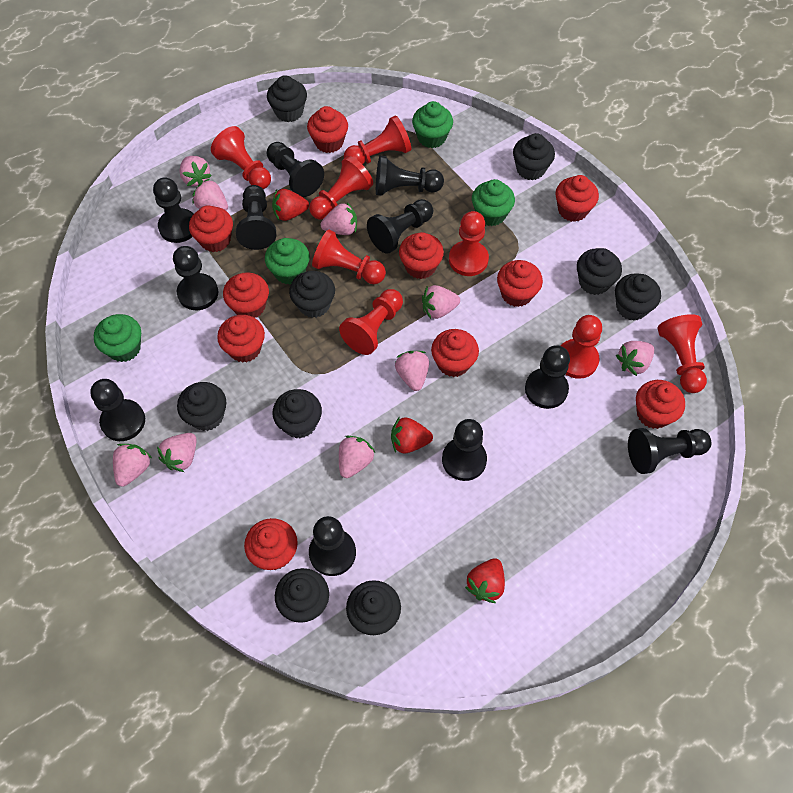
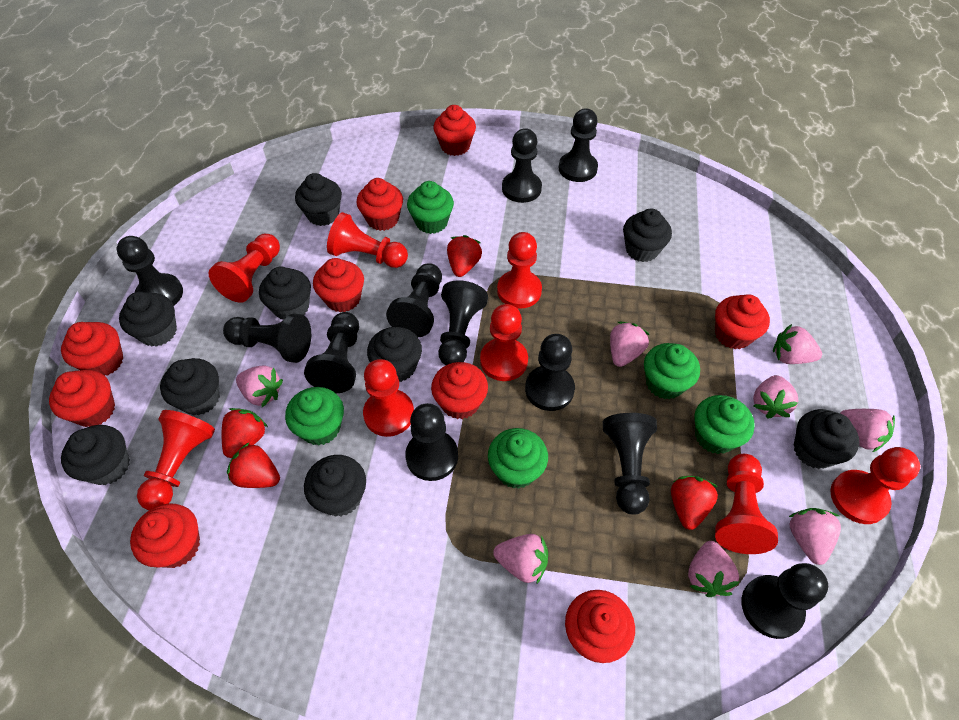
green cupcake: 4 -> 5
pink strawberry: 9 -> 8
red cupcake: 10 -> 9
red strawberry: 3 -> 4

